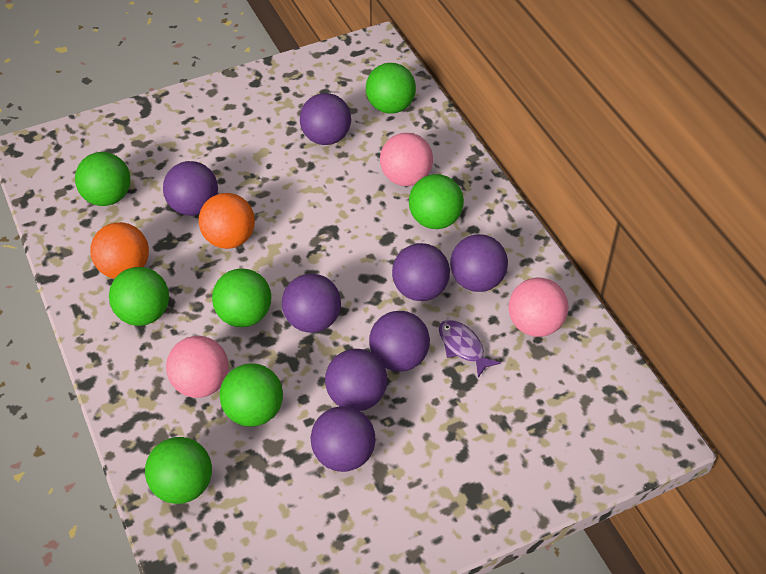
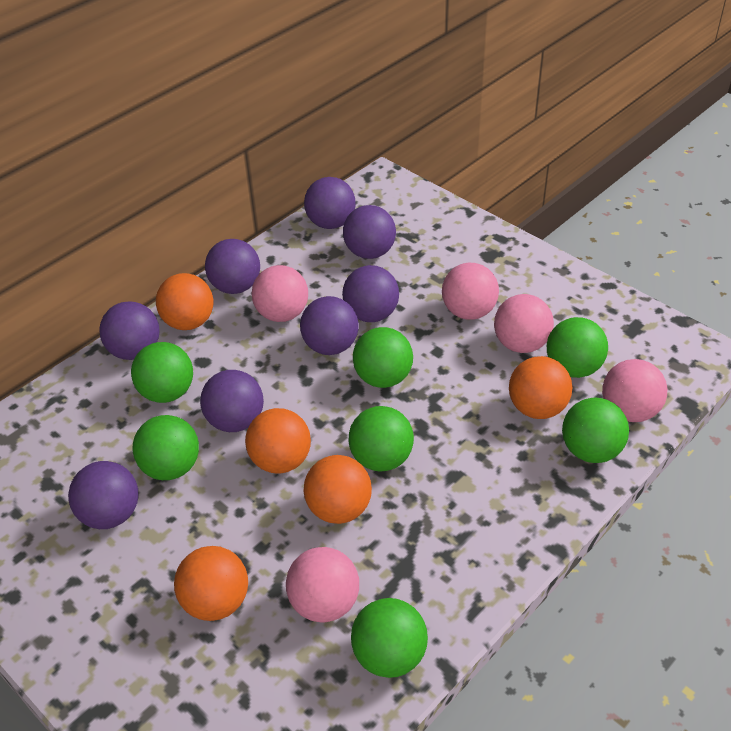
orange ball: 2 -> 5
pink ball: 3 -> 5
purple fish: 1 -> 0

